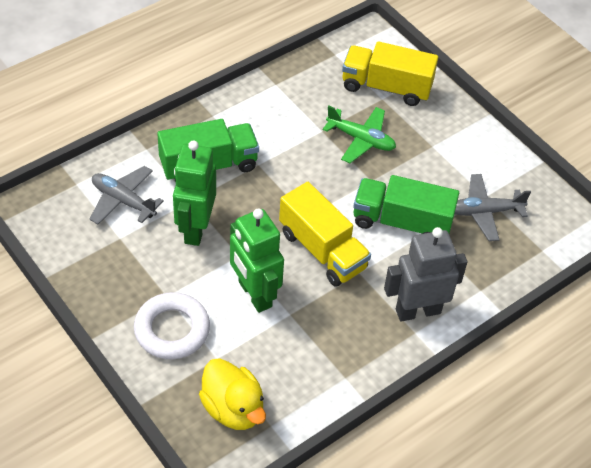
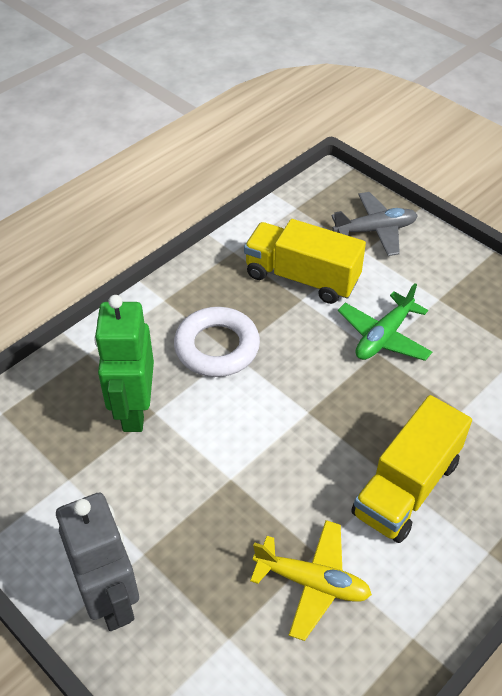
green robot: 2 -> 1
green truck: 2 -> 0
grey plane: 2 -> 1
yellow duck: 1 -> 0
yellow plane: 0 -> 1

